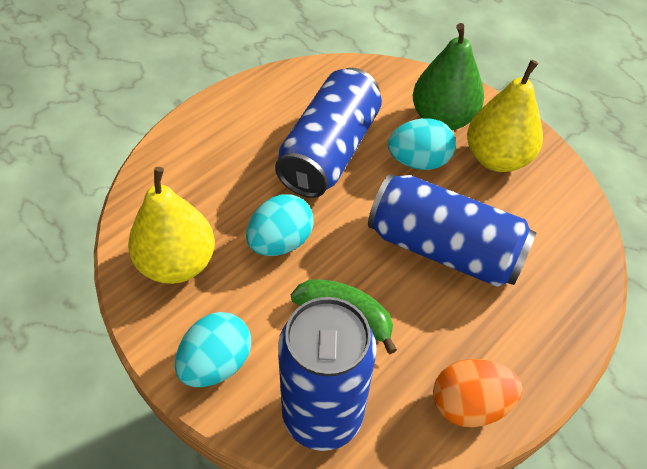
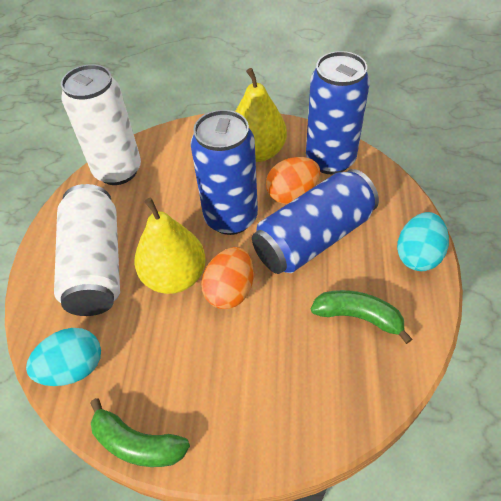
green banana: 1 -> 2
green pear: 1 -> 0
orange egg: 1 -> 2
turquoise egg: 3 -> 2
white can: 0 -> 2

